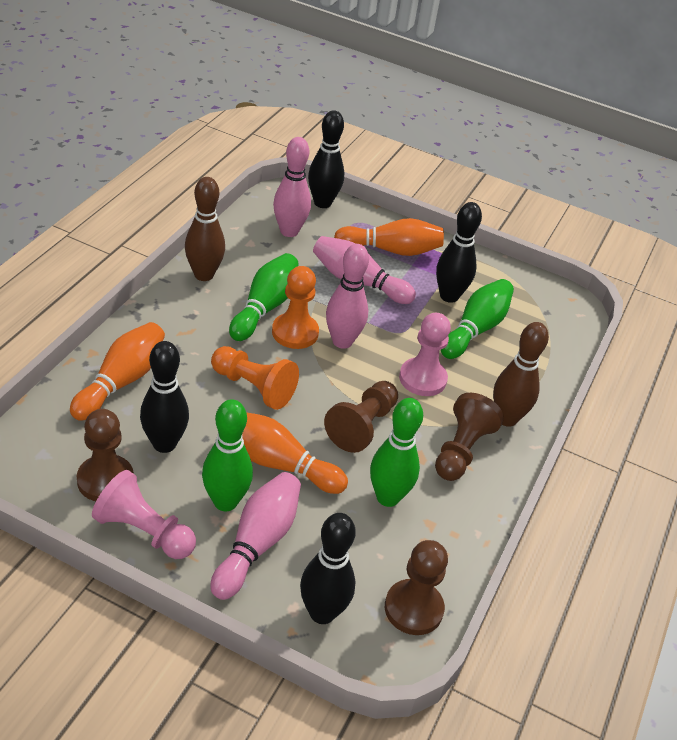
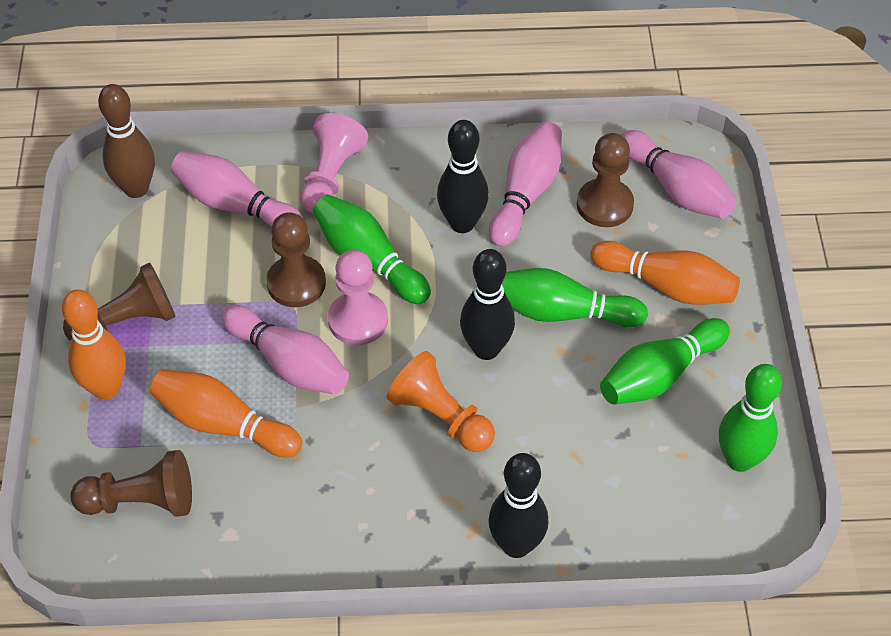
black bowling pin: 4 -> 3
brown bowling pin: 2 -> 1
orange pawn: 2 -> 1

